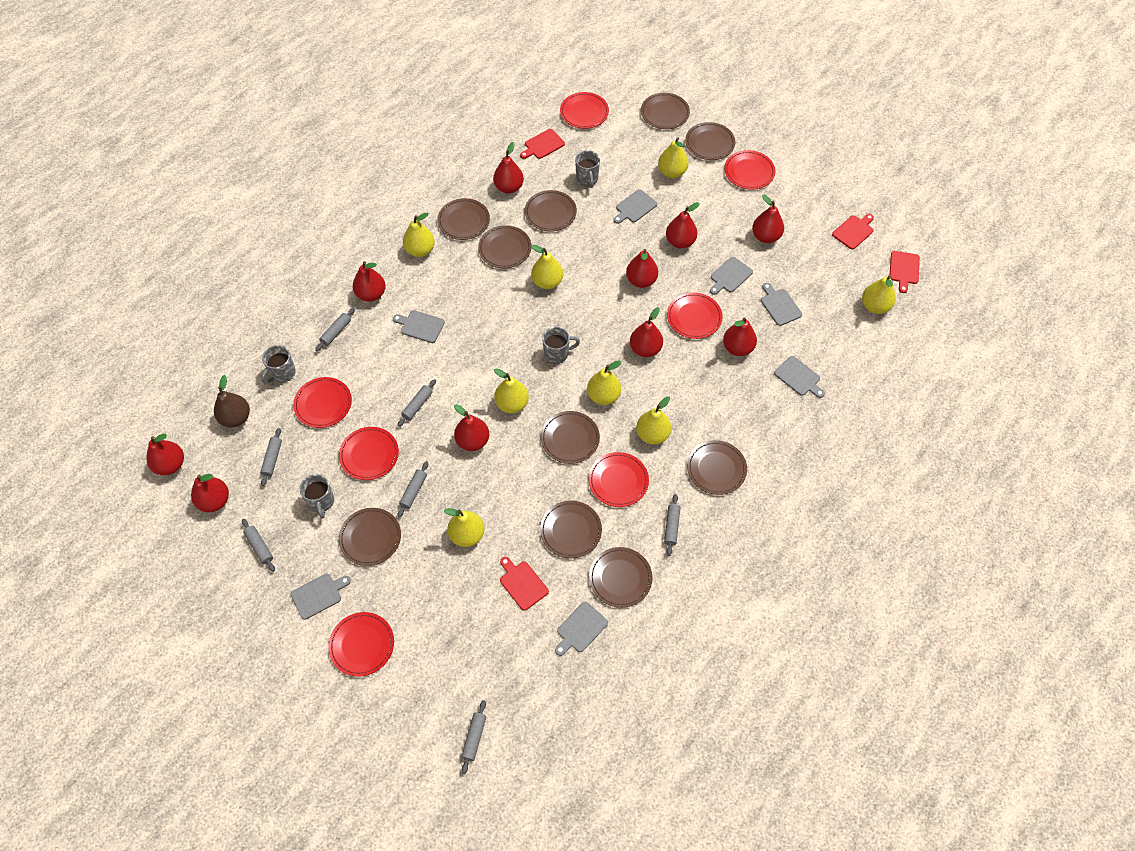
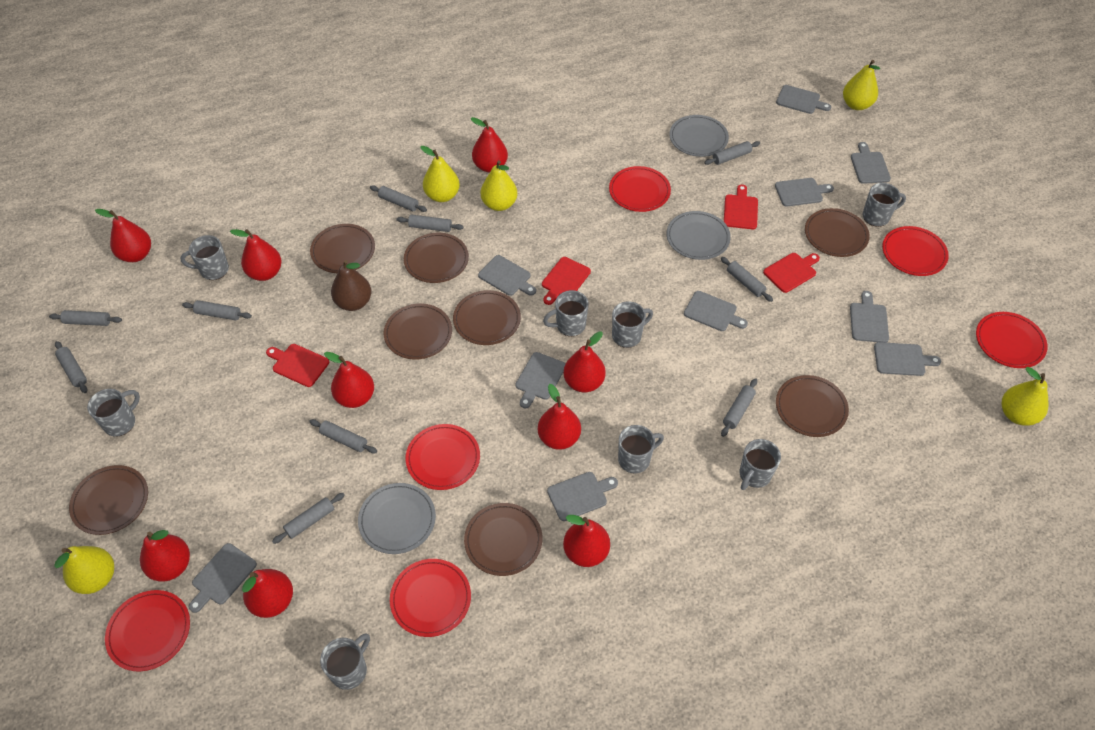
brown plate: 10 -> 8
grey cutting board: 7 -> 10
grey mug: 4 -> 8
grey plate: 0 -> 3
grey rolling pin: 7 -> 10
red pear: 10 -> 9
red plate: 7 -> 6
yellow pear: 8 -> 5

